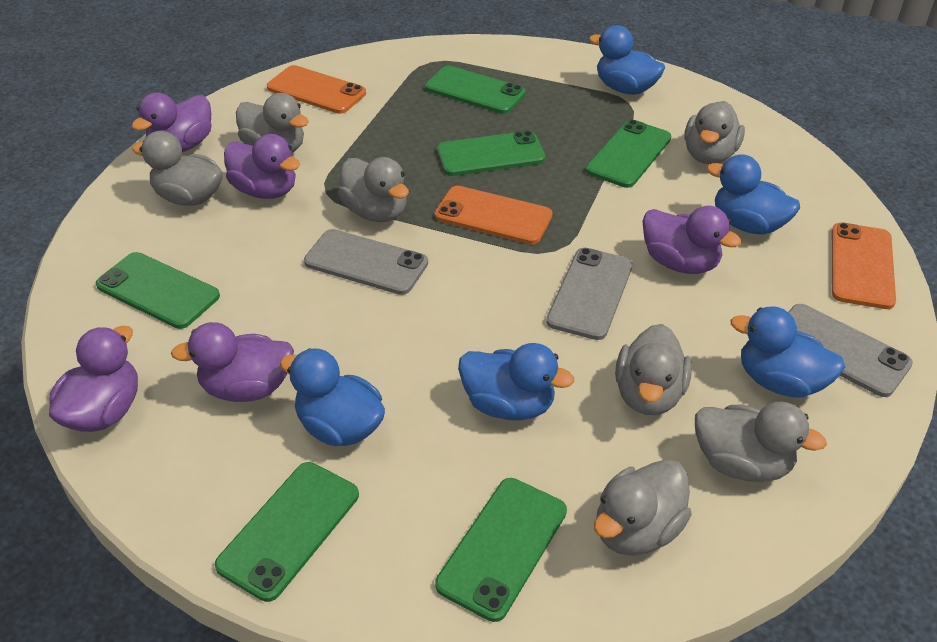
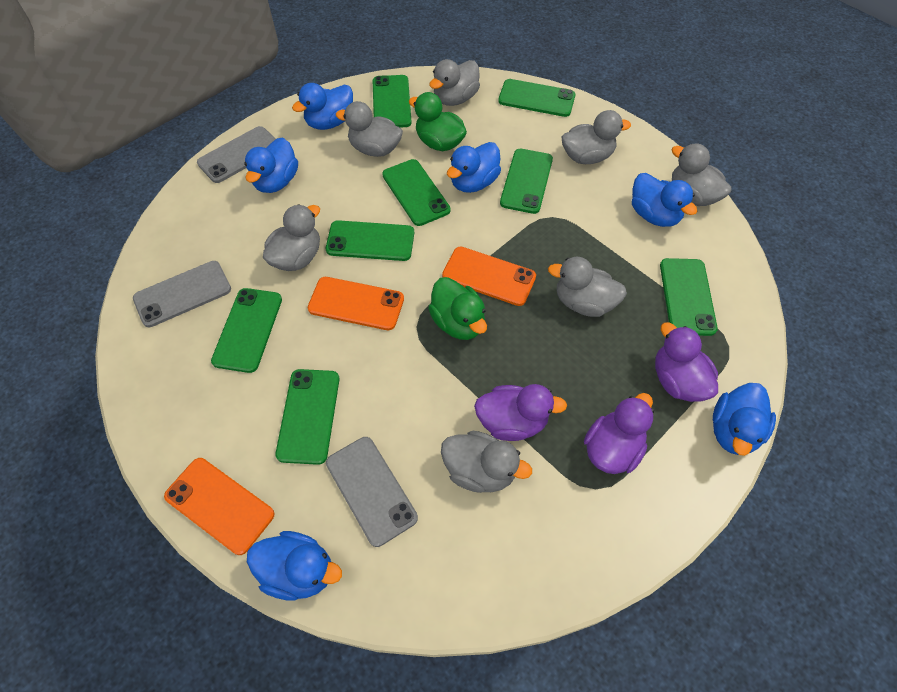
blue duck: 5 -> 6
green duck: 0 -> 2
green phone: 6 -> 8
purple duck: 5 -> 3

